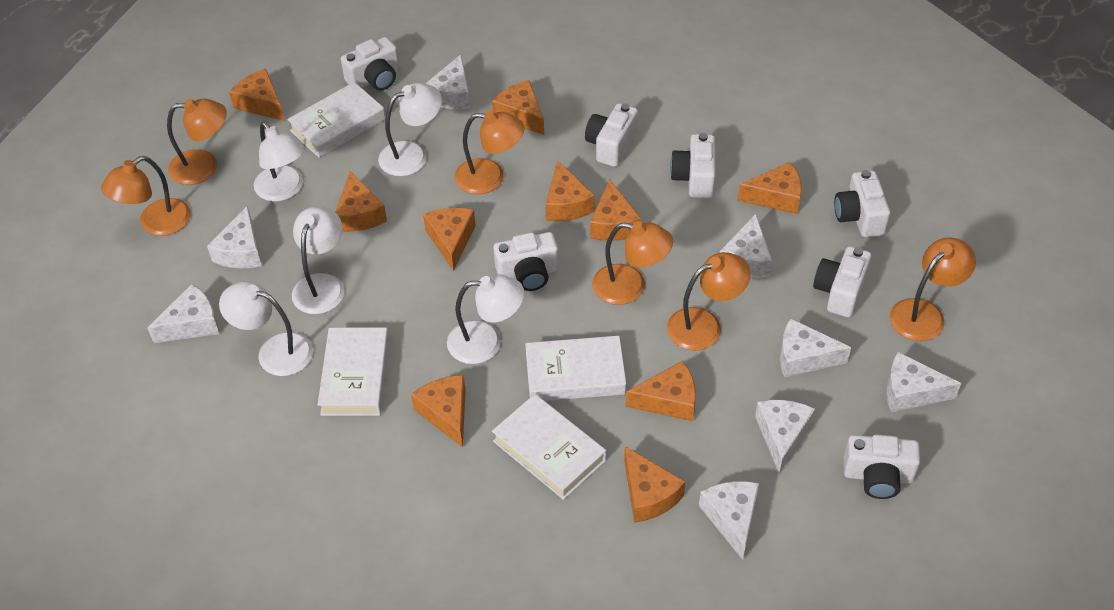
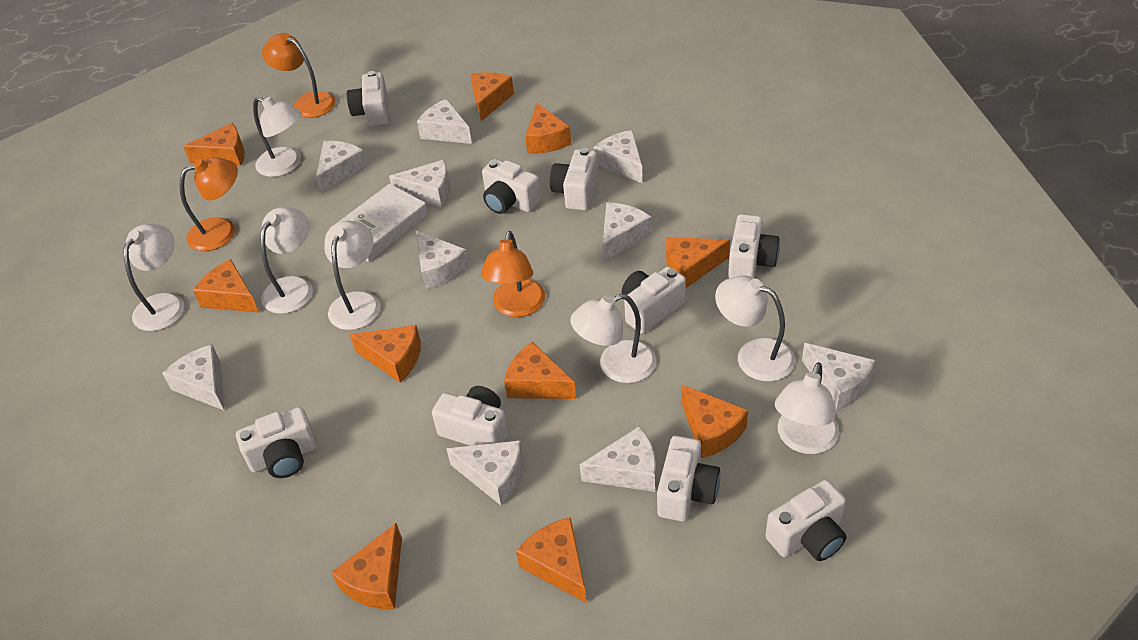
orange lamp: 6 -> 3
white book: 4 -> 1
white camera: 7 -> 9
white cheese: 8 -> 10
white lamp: 5 -> 7

